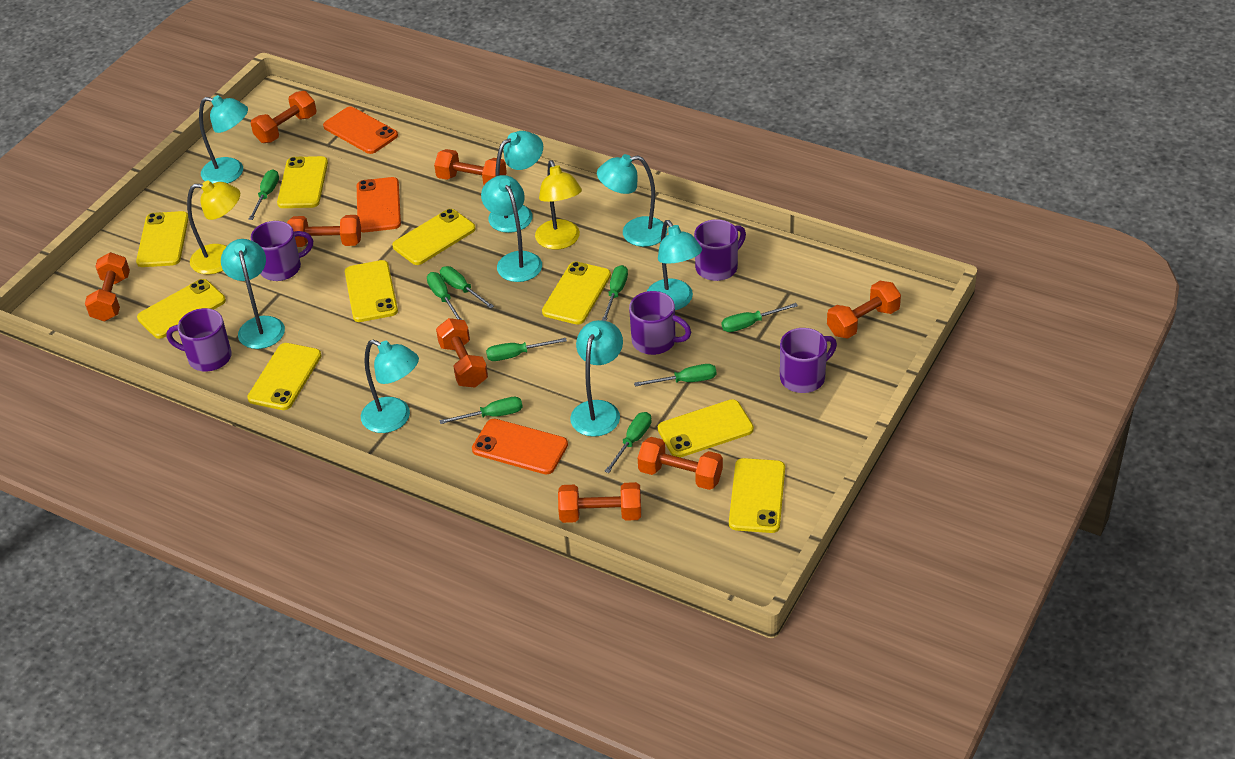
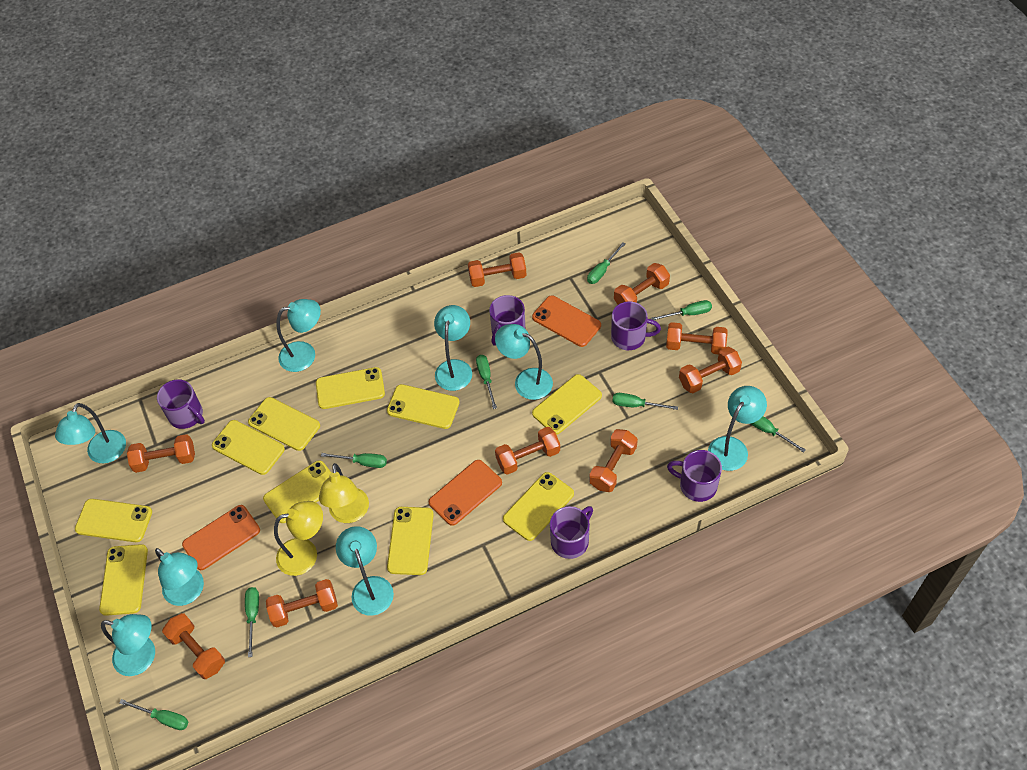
green screwdriver: 9 -> 8
orange dumbbell: 8 -> 9
yellow phone: 9 -> 10

